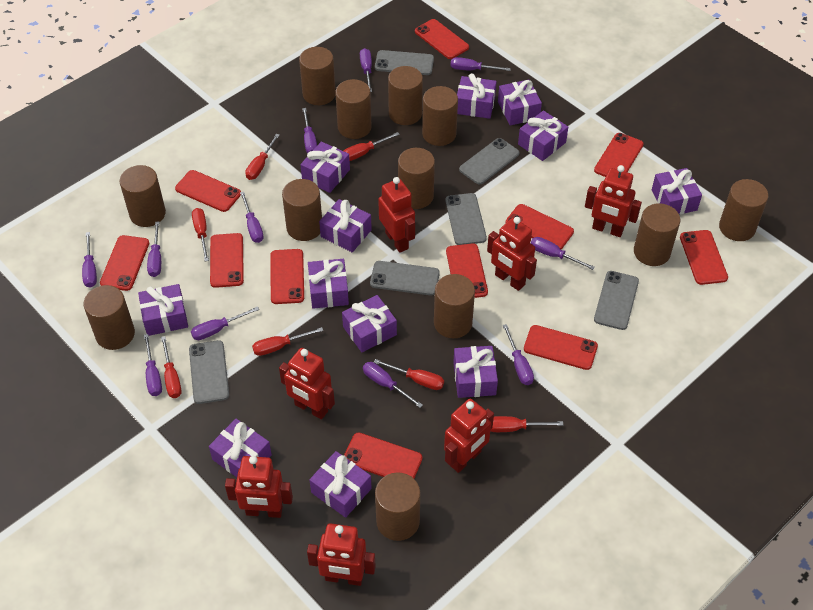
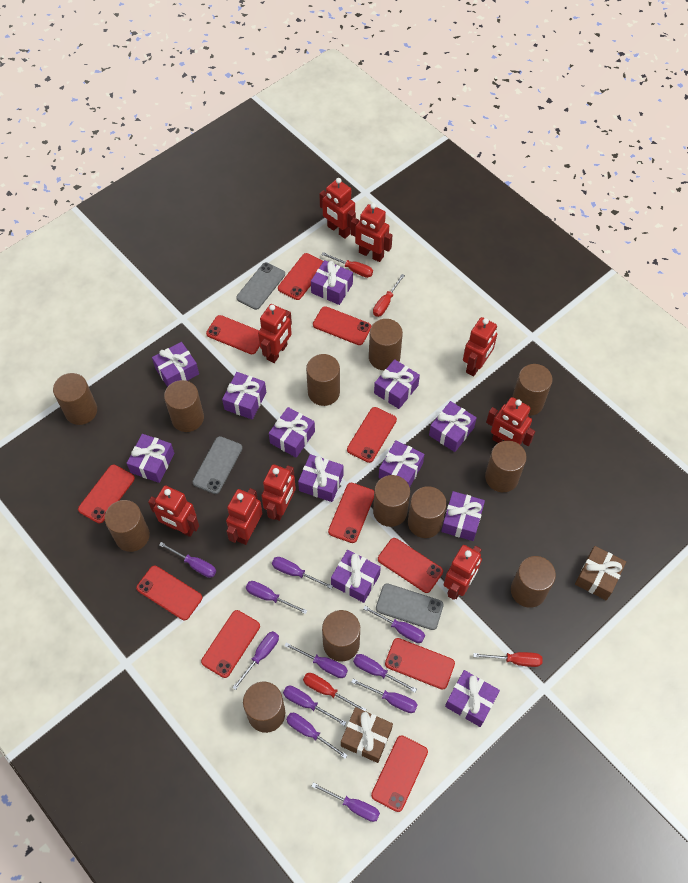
brown gift: 0 -> 2
grey phone: 6 -> 3
red robot: 7 -> 9
red screwdriver: 7 -> 4

